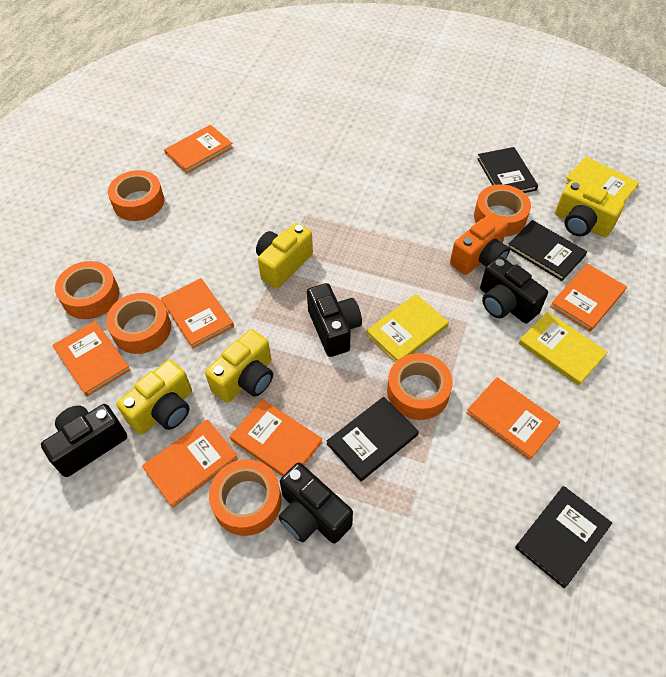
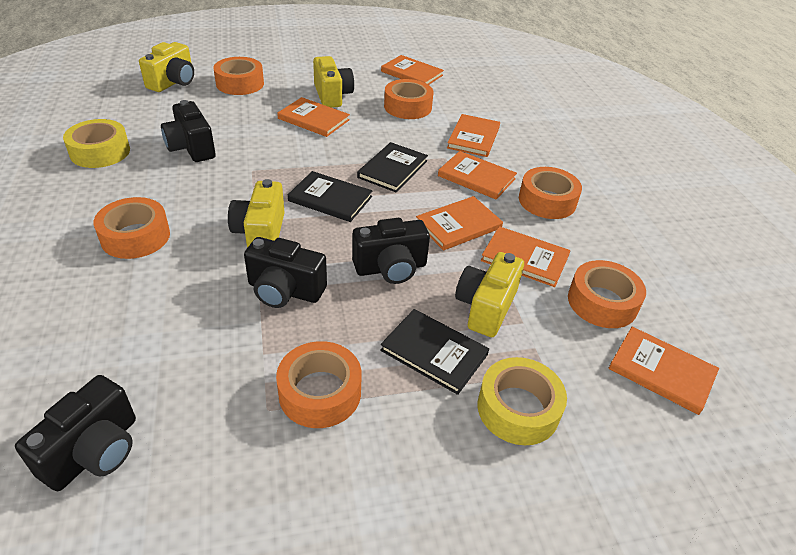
black book: 4 -> 3
orange camera: 1 -> 0
yellow book: 3 -> 0
yellow tape: 0 -> 2

